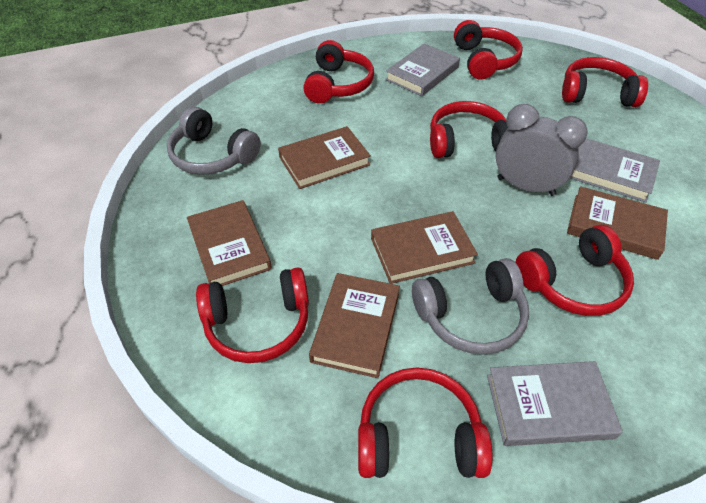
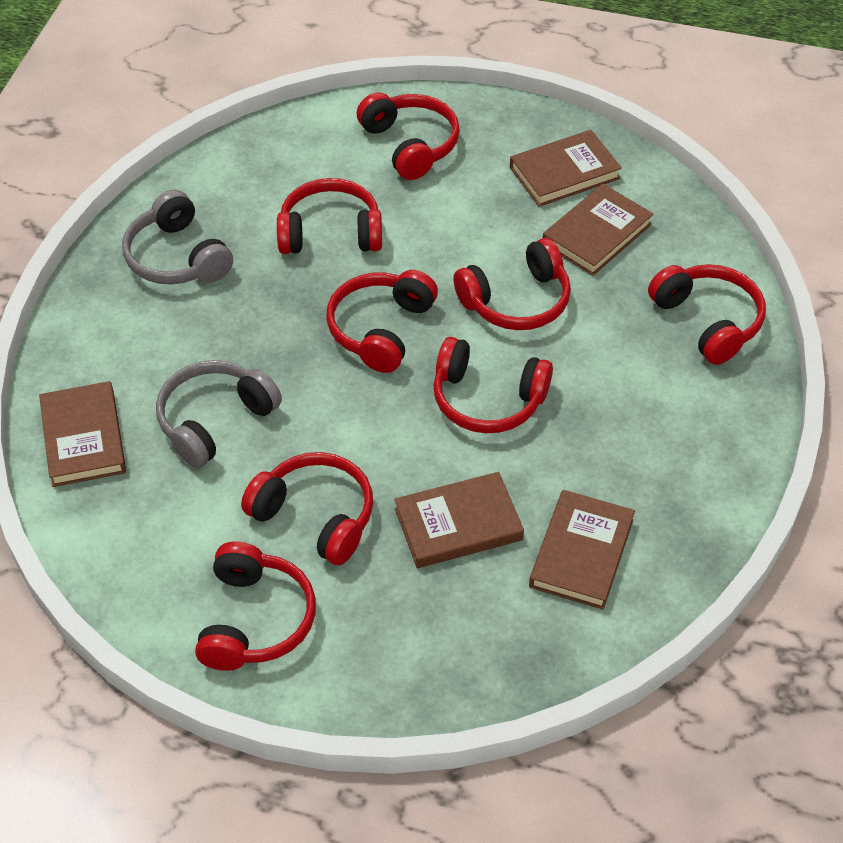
grey book: 3 -> 0
grey clock: 1 -> 0
red headphones: 7 -> 8

